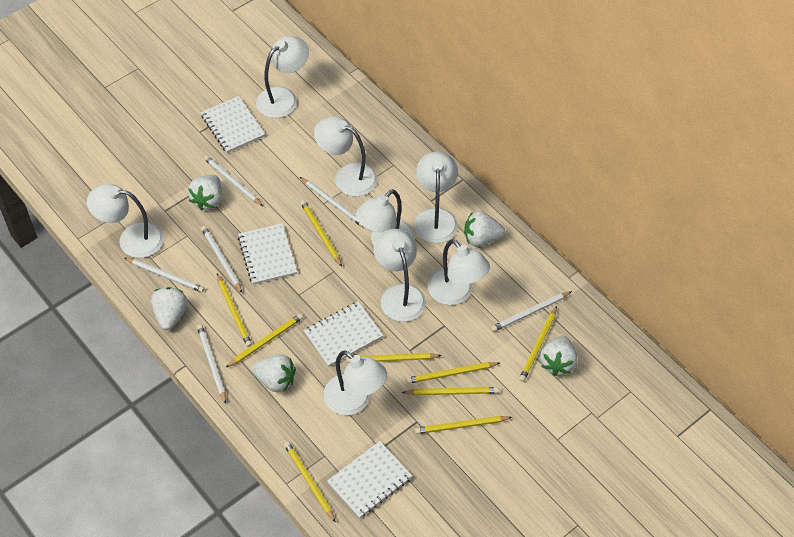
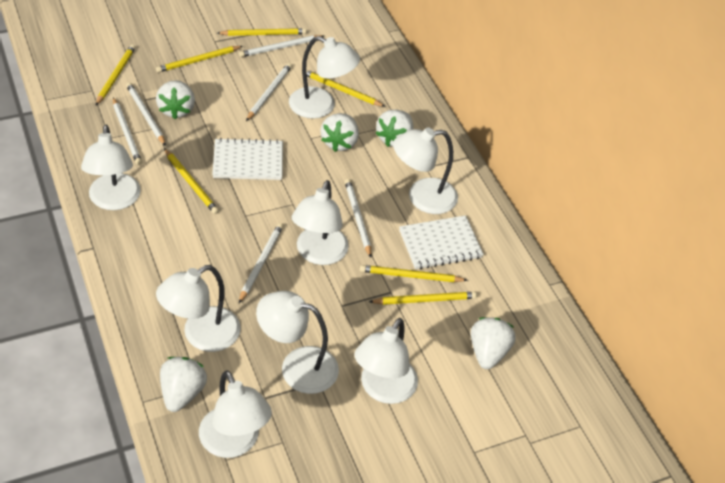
white notebook: 4 -> 2
yellow pencil: 9 -> 7

